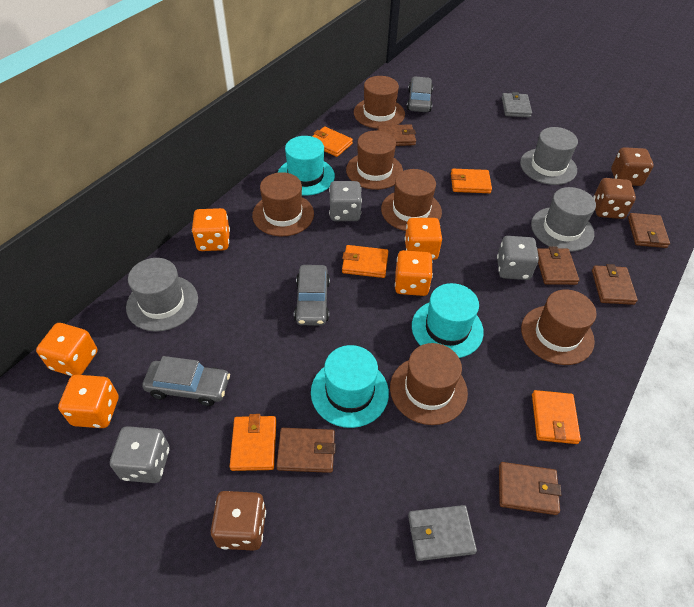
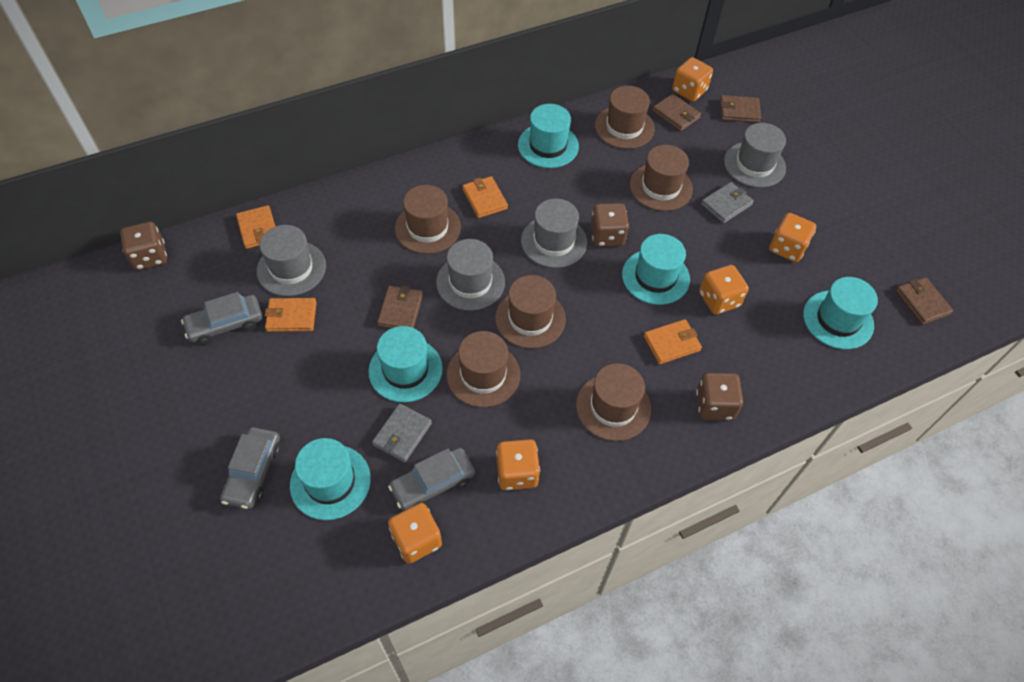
brown wallet: 6 -> 4
grey dice: 3 -> 0
grey hat: 3 -> 4
orange wallet: 5 -> 4
turquoise hat: 3 -> 5

